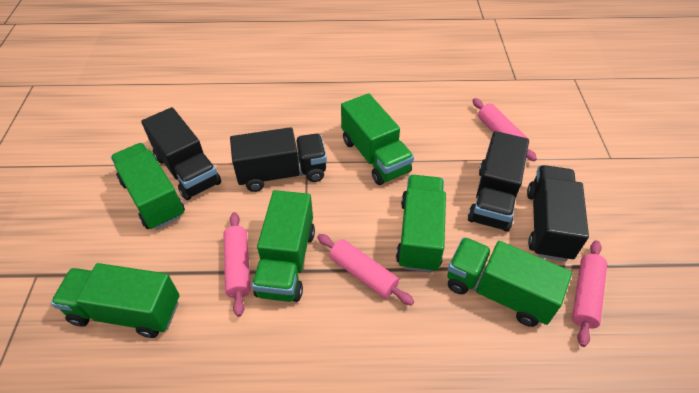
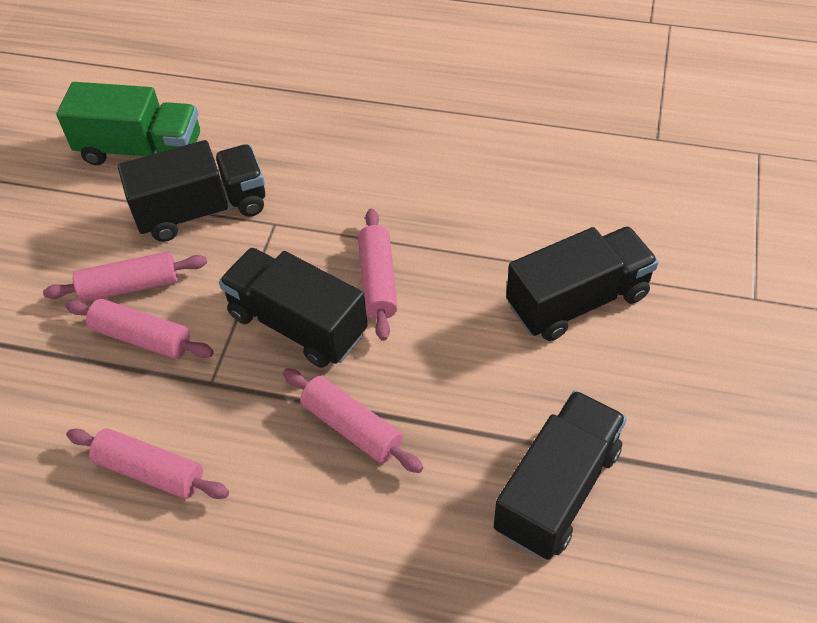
green truck: 6 -> 1
pink rolling pin: 4 -> 5

